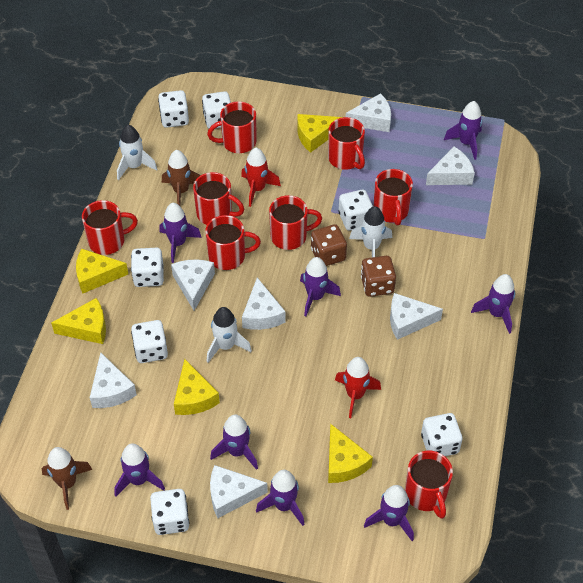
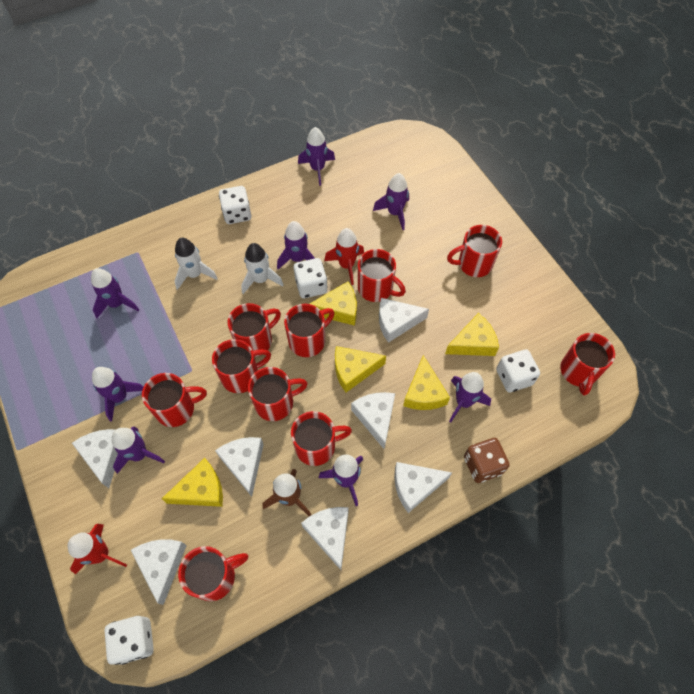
brown dice: 2 -> 1
brown rocket: 2 -> 1
red mug: 8 -> 10
white dice: 7 -> 4
white rocket: 3 -> 2

